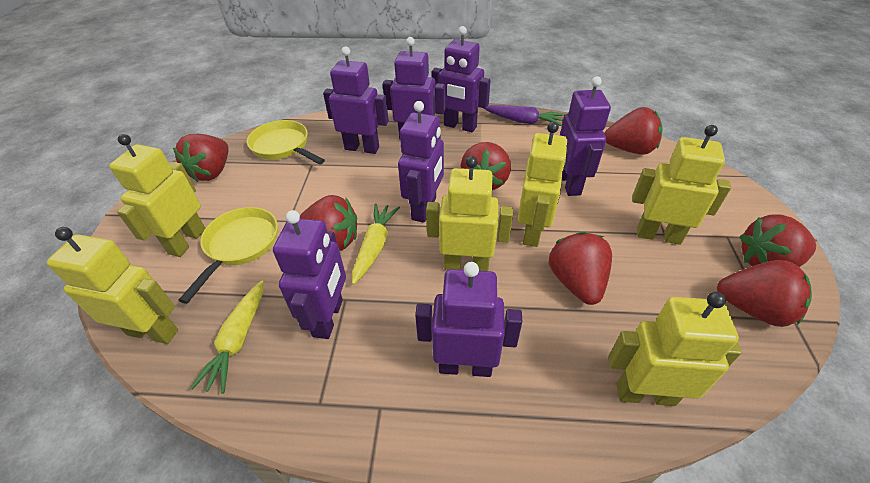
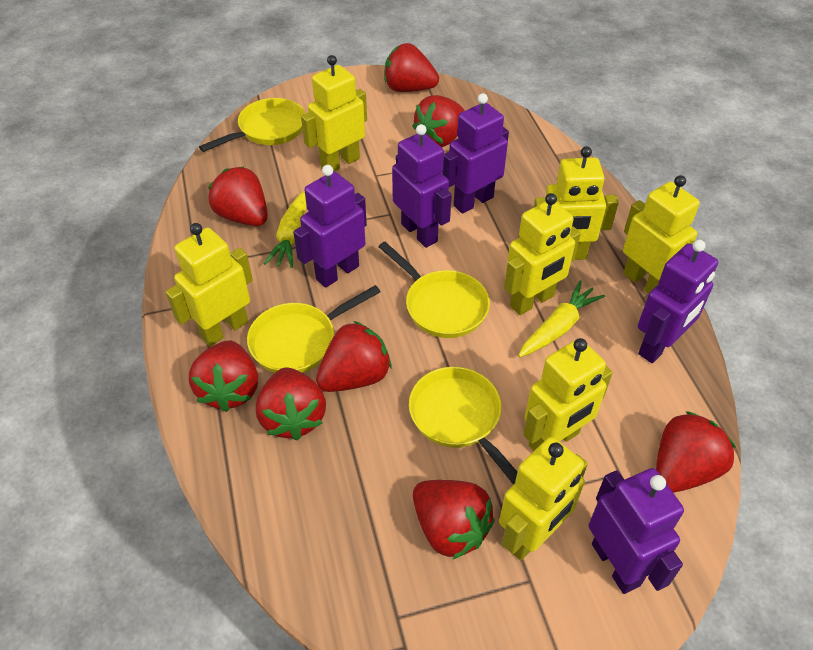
purple carrot: 1 -> 0
purple robot: 7 -> 5
red strawberry: 7 -> 8
yellow pan: 2 -> 4
yellow robot: 6 -> 7

